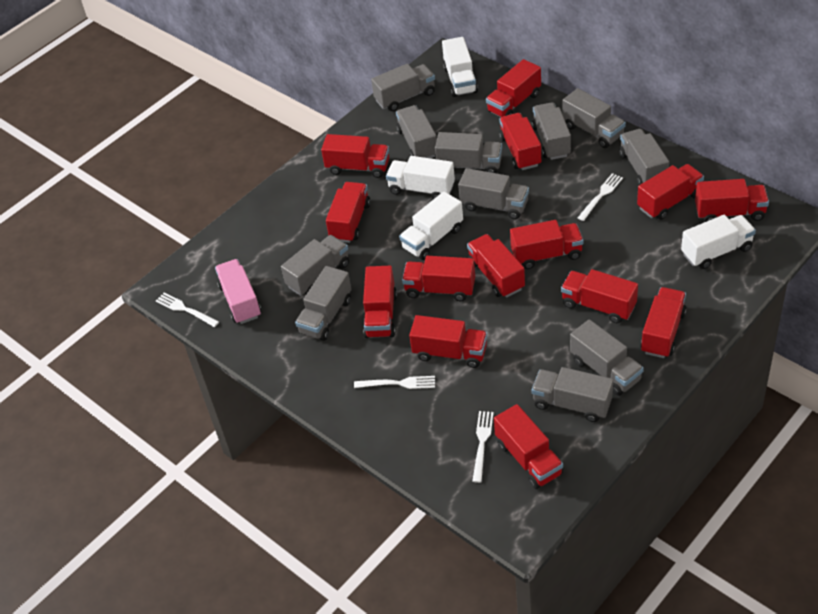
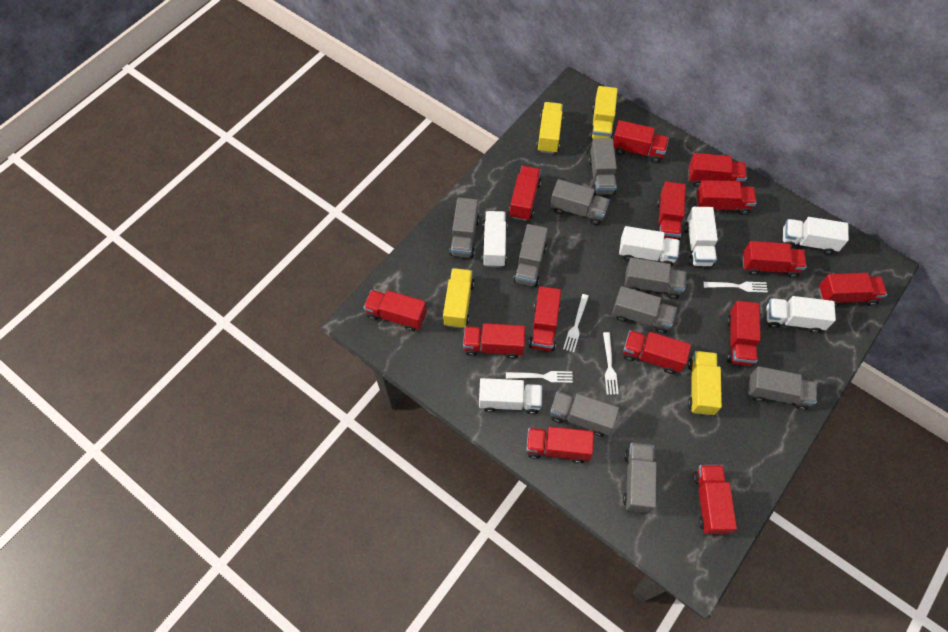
grey truck: 11 -> 9
pink truck: 1 -> 0
white truck: 4 -> 6
yellow truck: 0 -> 4

